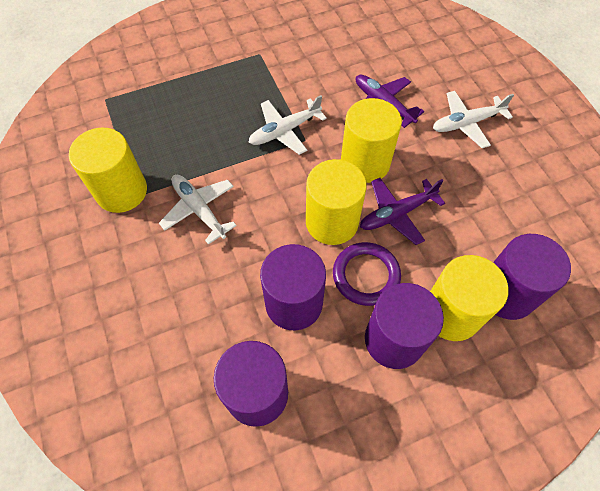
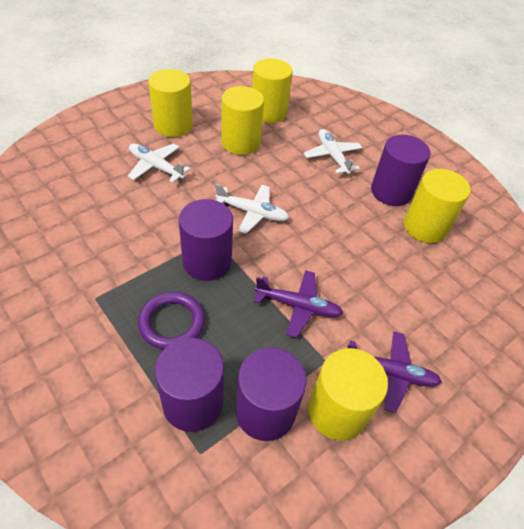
yellow cylinder: 4 -> 5

